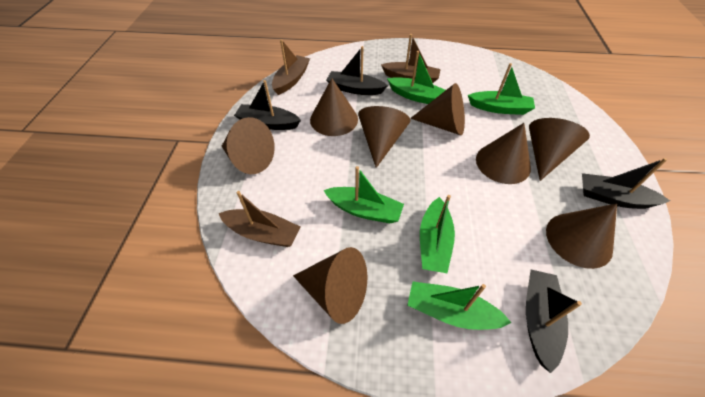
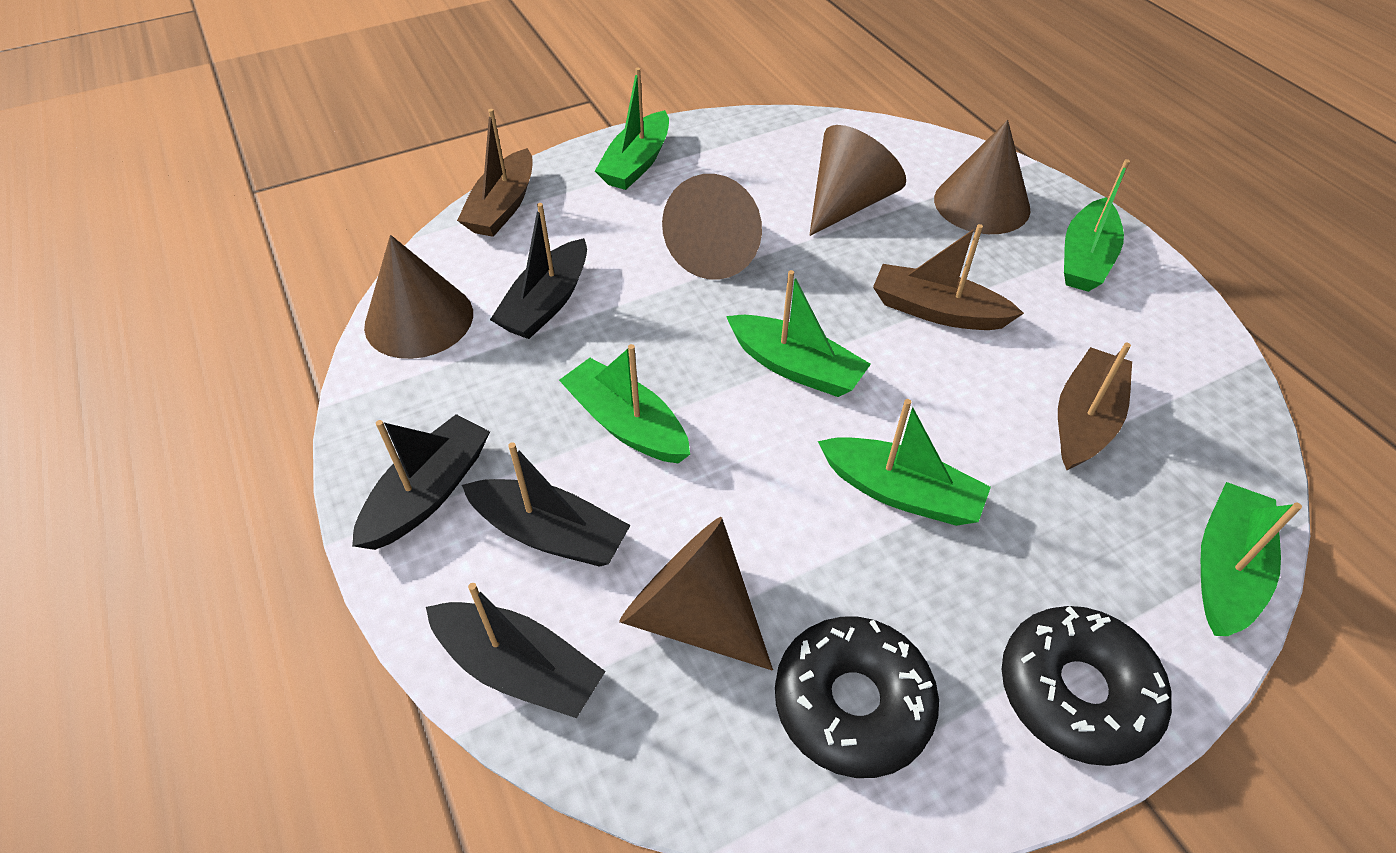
black donut: 0 -> 2
brown cone: 8 -> 5
green boat: 5 -> 6

